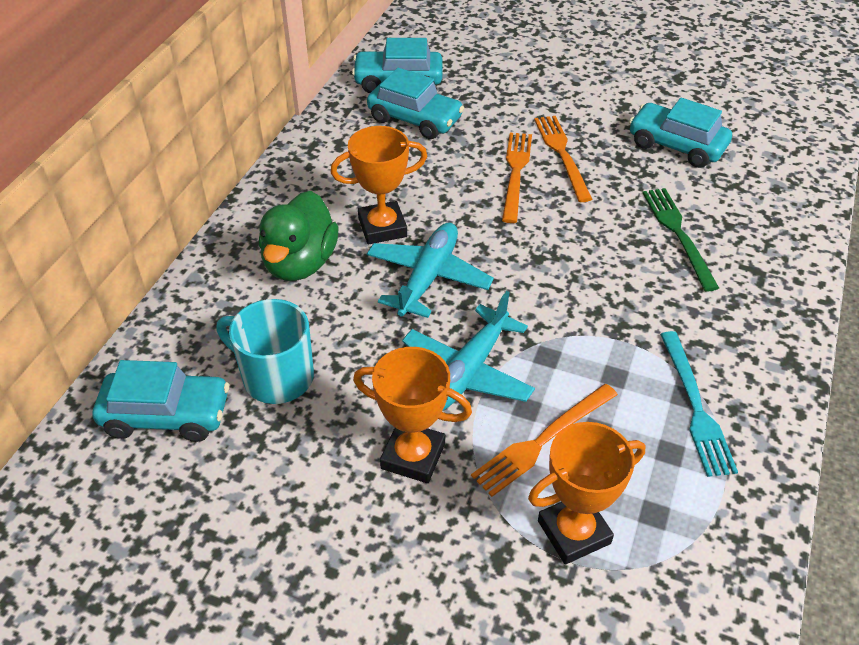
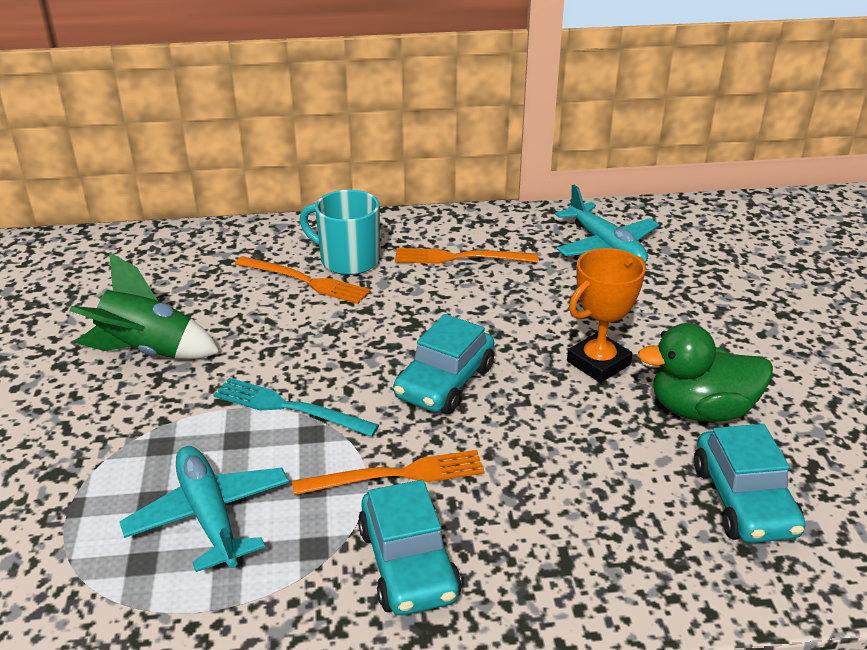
green fork: 1 -> 0
green rocket: 0 -> 1
orange trophy: 3 -> 1
turquoise car: 4 -> 3

